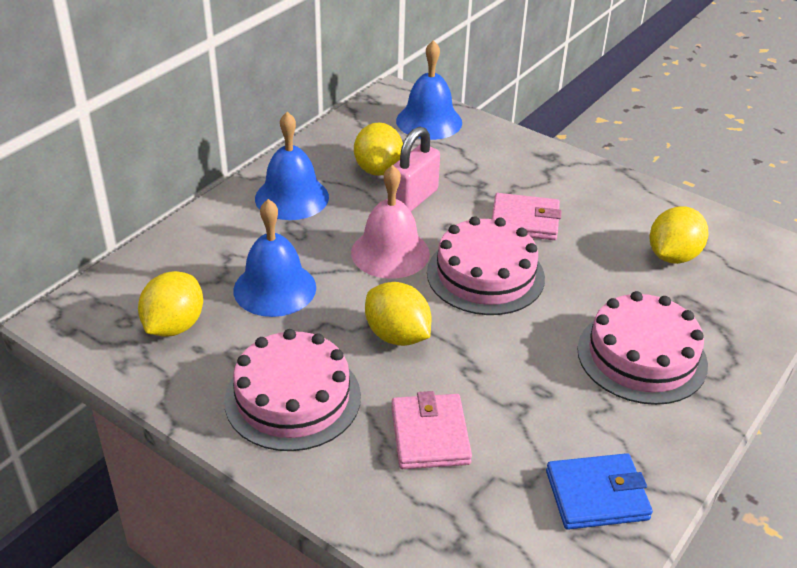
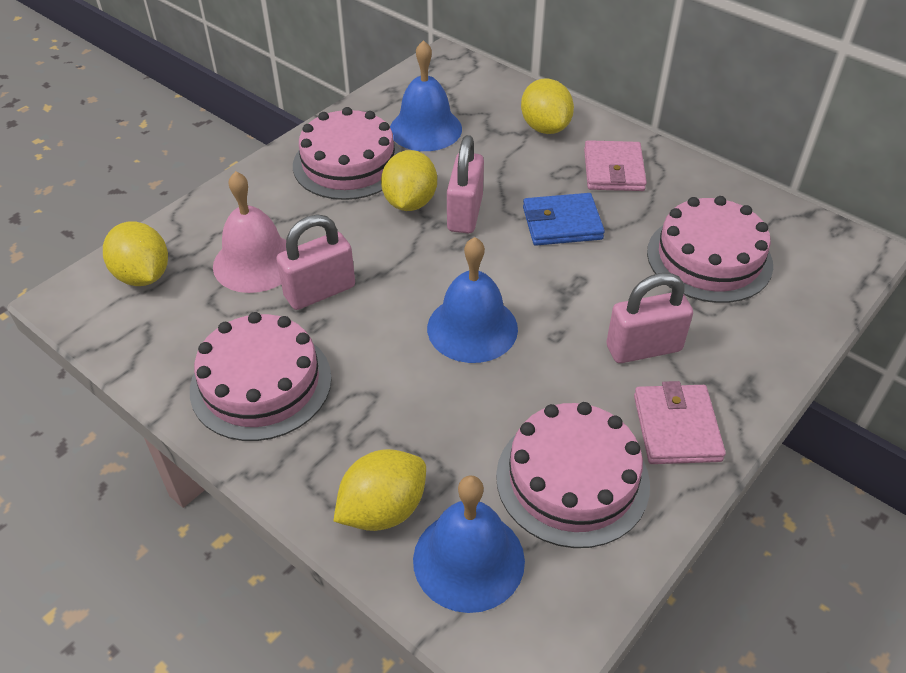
pink cake: 3 -> 4
pink padlock: 1 -> 3

